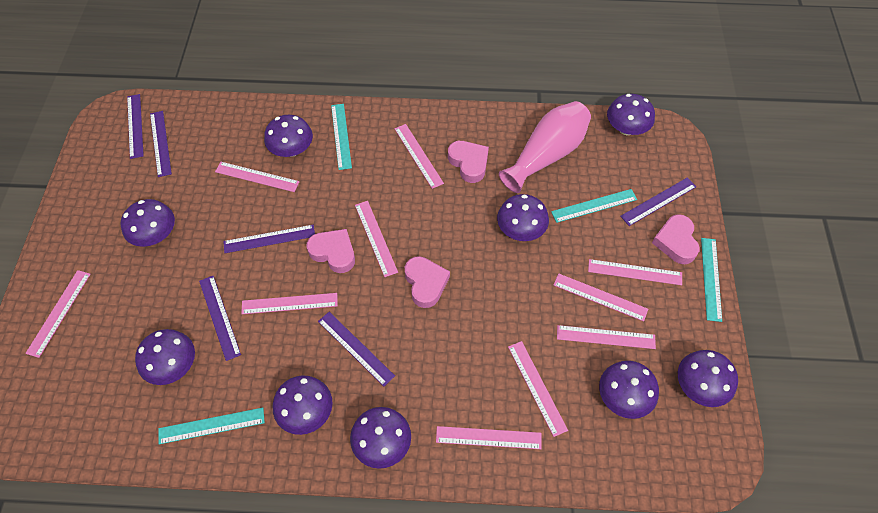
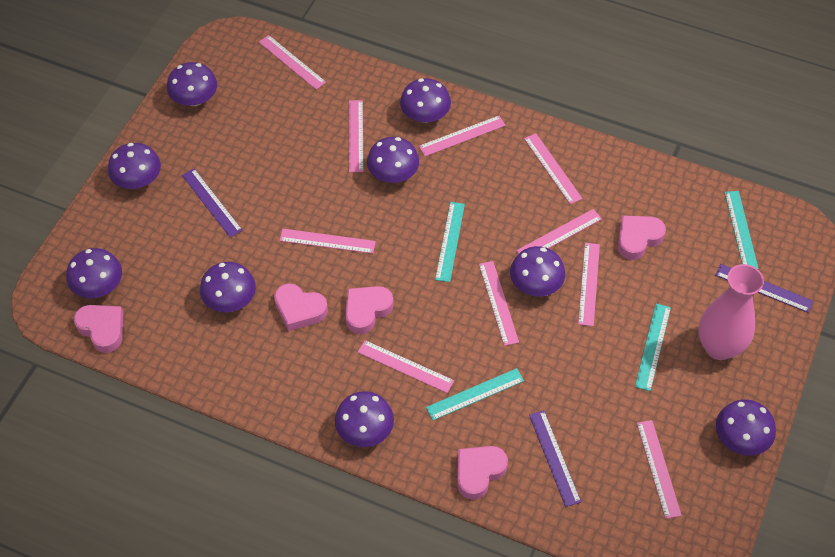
pink heart: 4 -> 5
purple ruler: 6 -> 3

